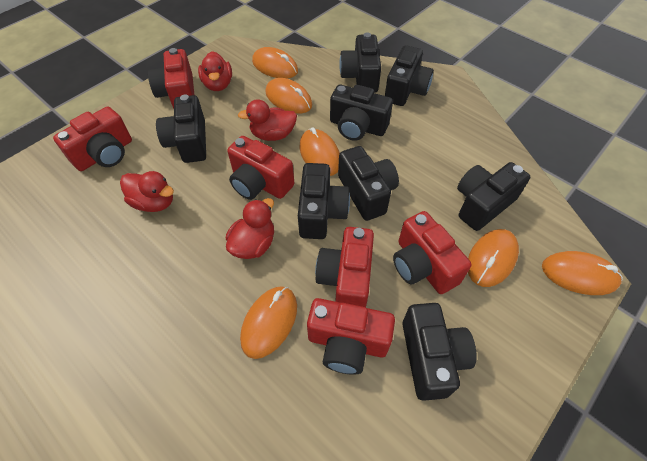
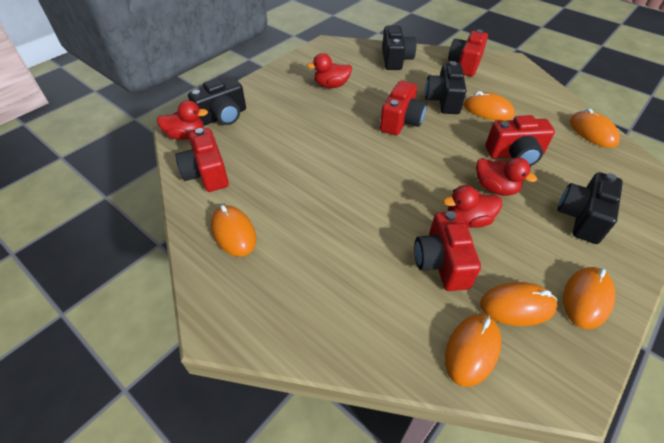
black camera: 8 -> 4
red camera: 6 -> 5

